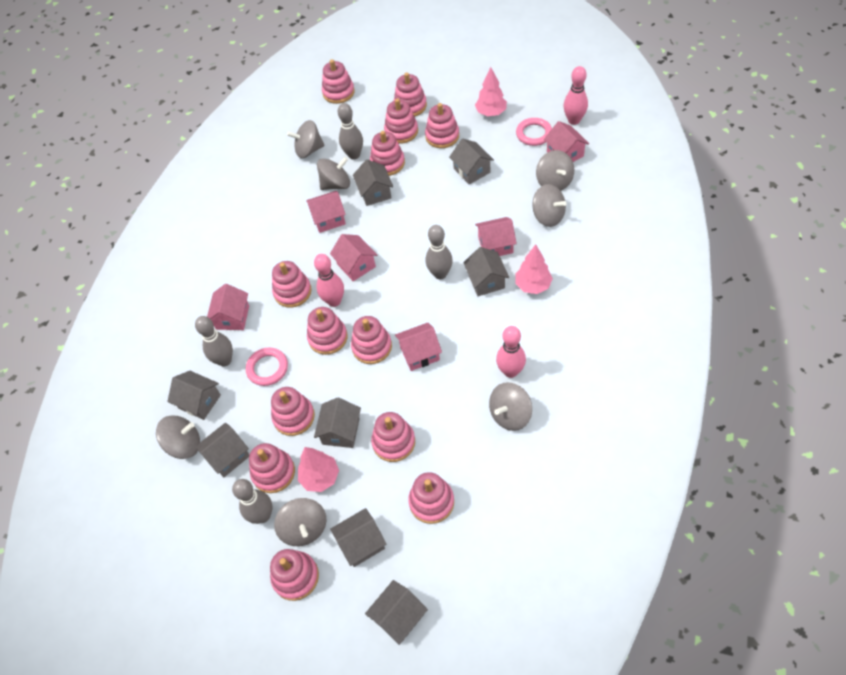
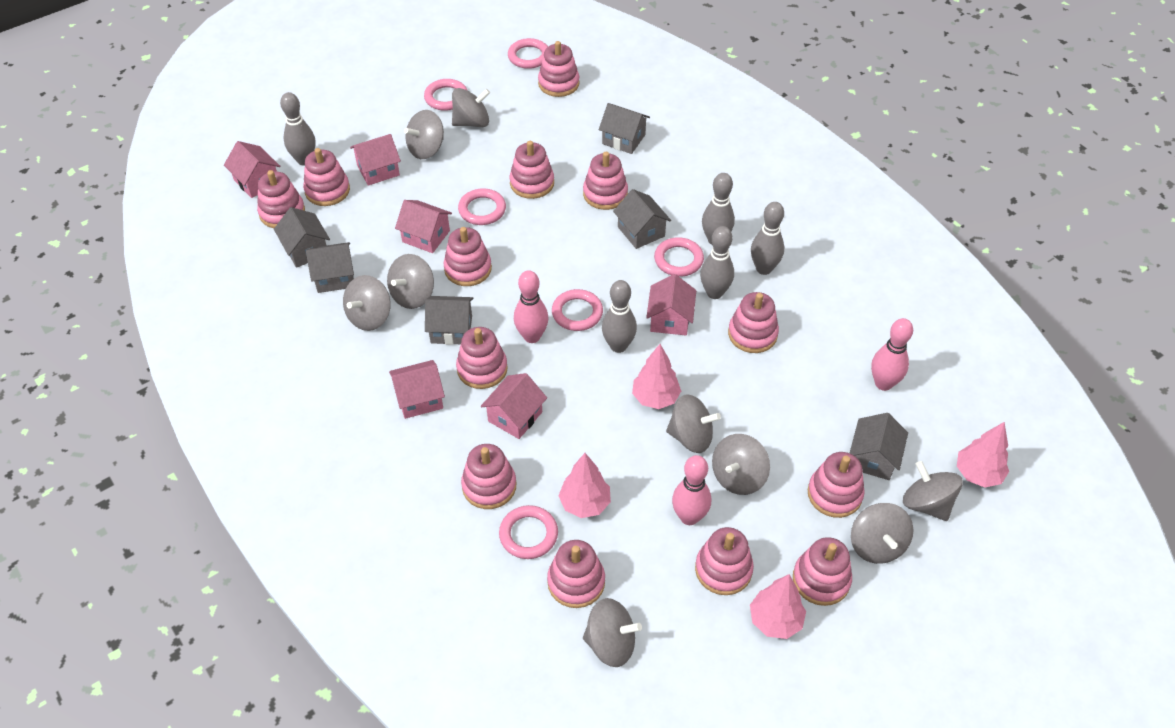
grey bowling pin: 4 -> 5
grey house: 8 -> 6
grey spinning top: 7 -> 9
pink ring: 2 -> 6
pink tree: 3 -> 4

